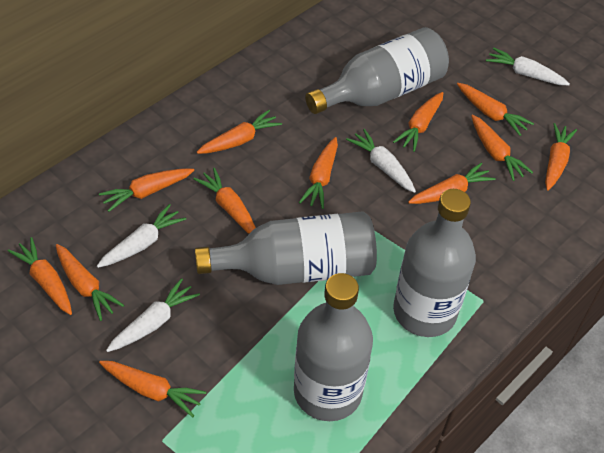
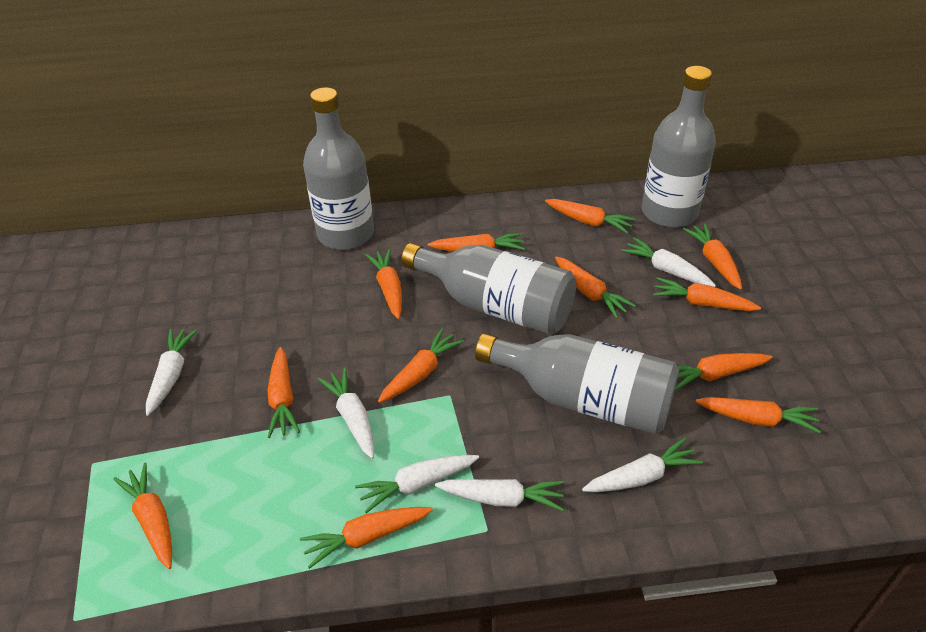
white carrot: 4 -> 6

